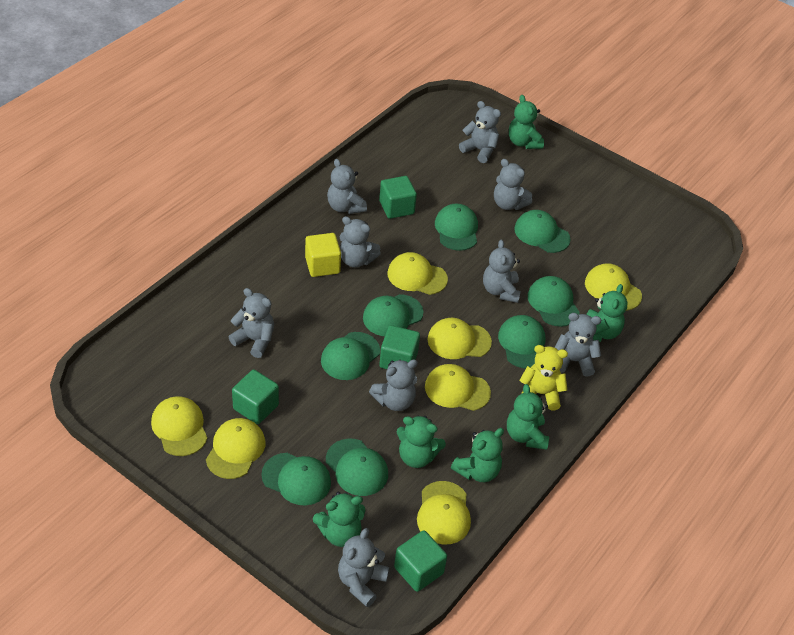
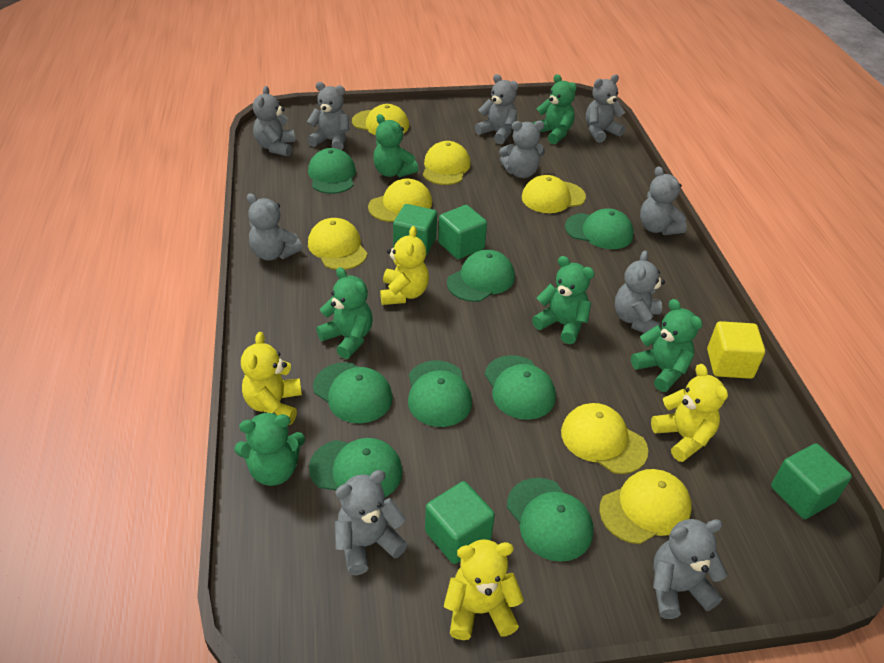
grey teddy bear: 9 -> 10
yellow teddy bear: 1 -> 4

